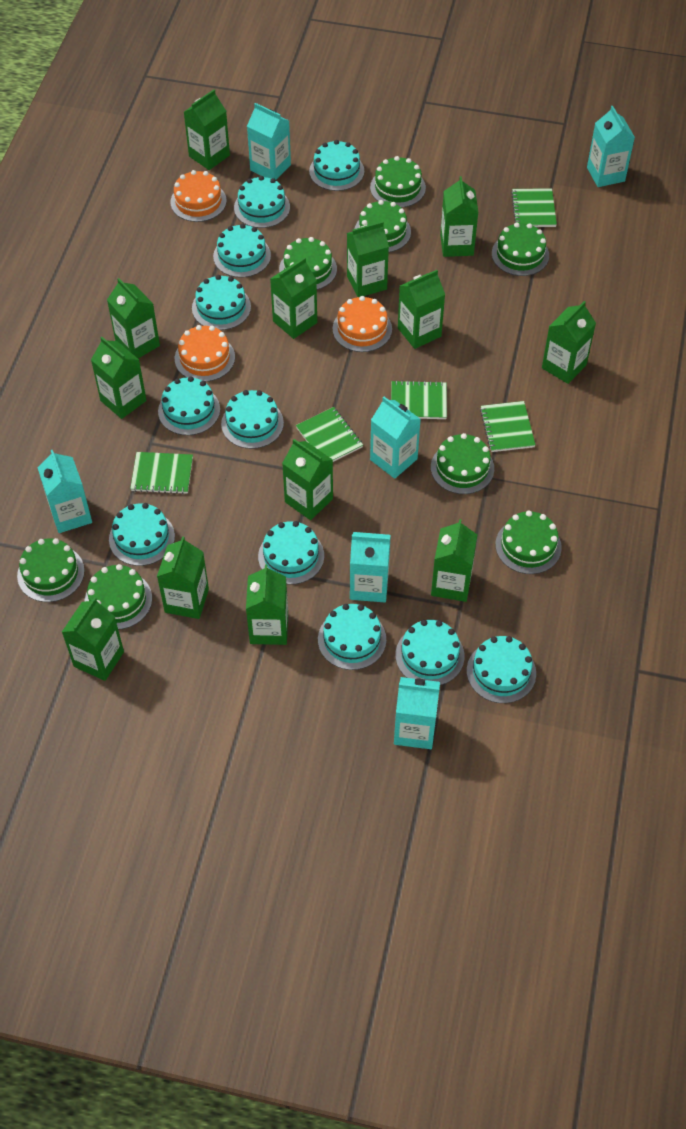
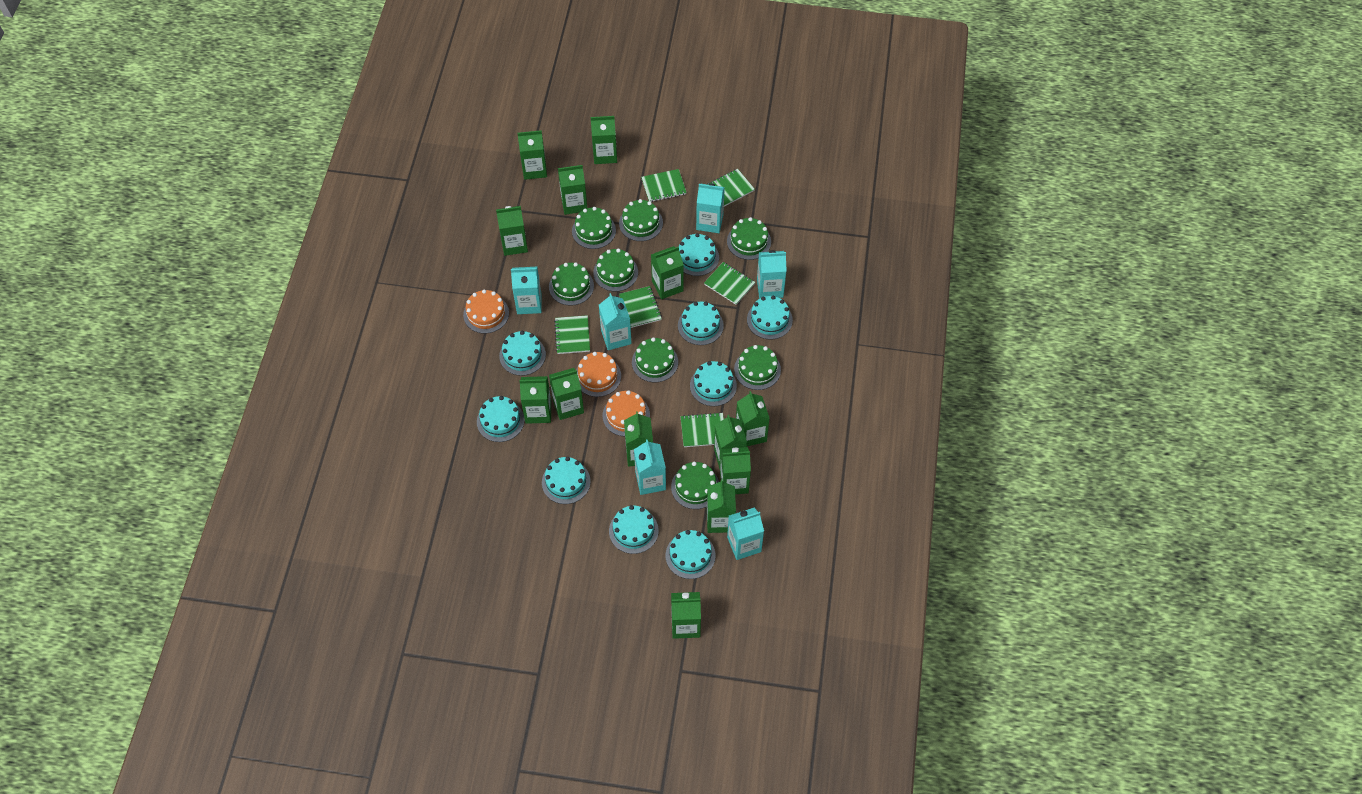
green notebook: 5 -> 6
turquoise cake: 11 -> 9

